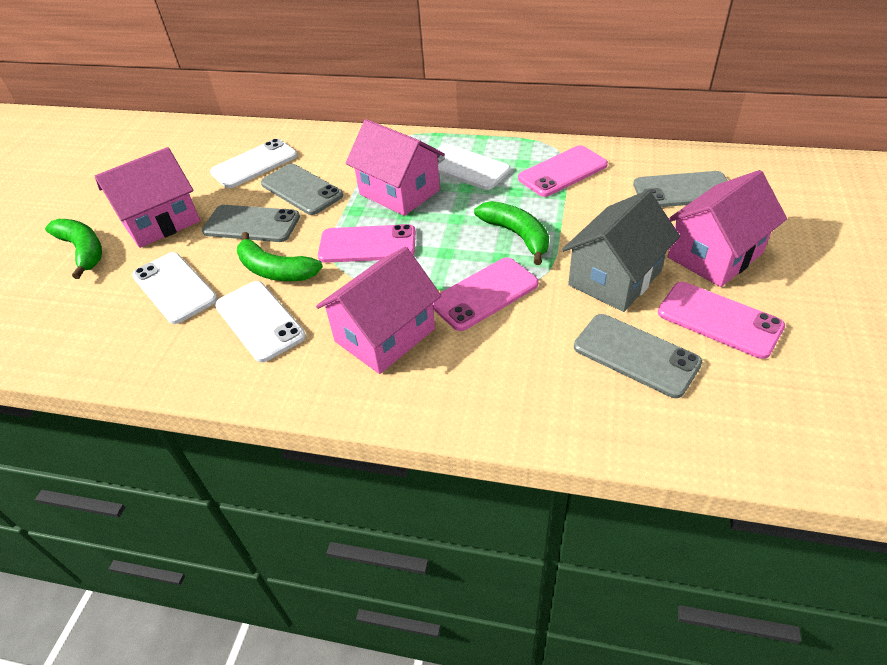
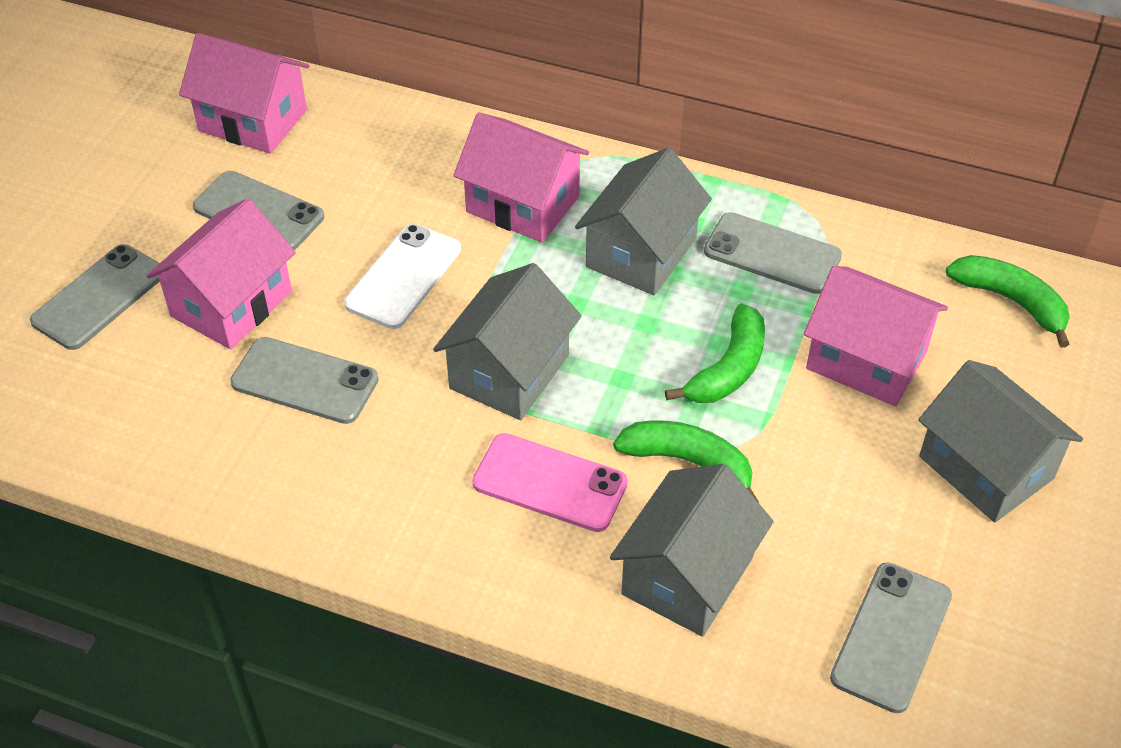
grey house: 1 -> 4
grey phone: 4 -> 5
pink phone: 4 -> 1
white phone: 4 -> 1

